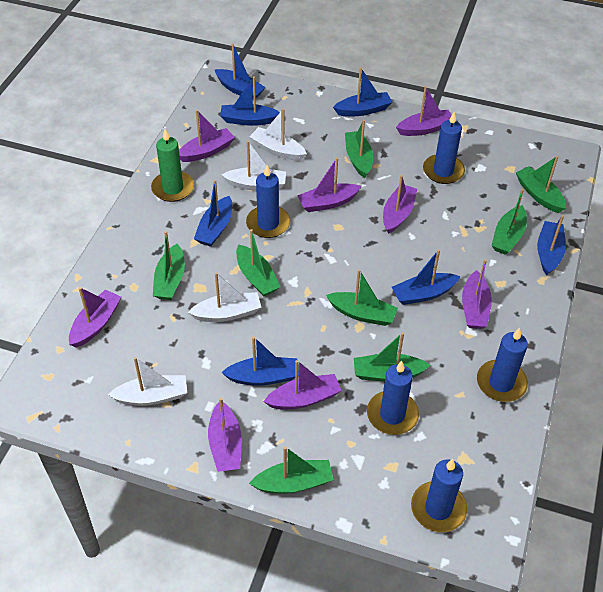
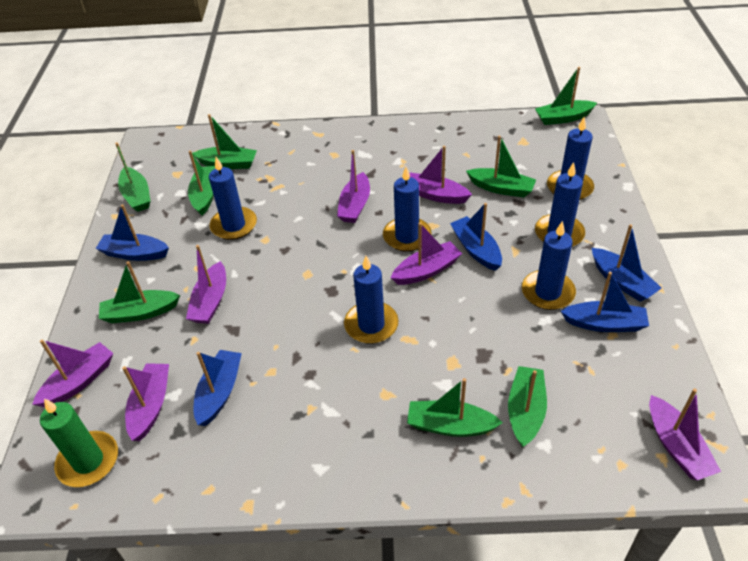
blue boat: 7 -> 5
blue candle: 5 -> 6
purple boat: 8 -> 7
white boat: 4 -> 0

